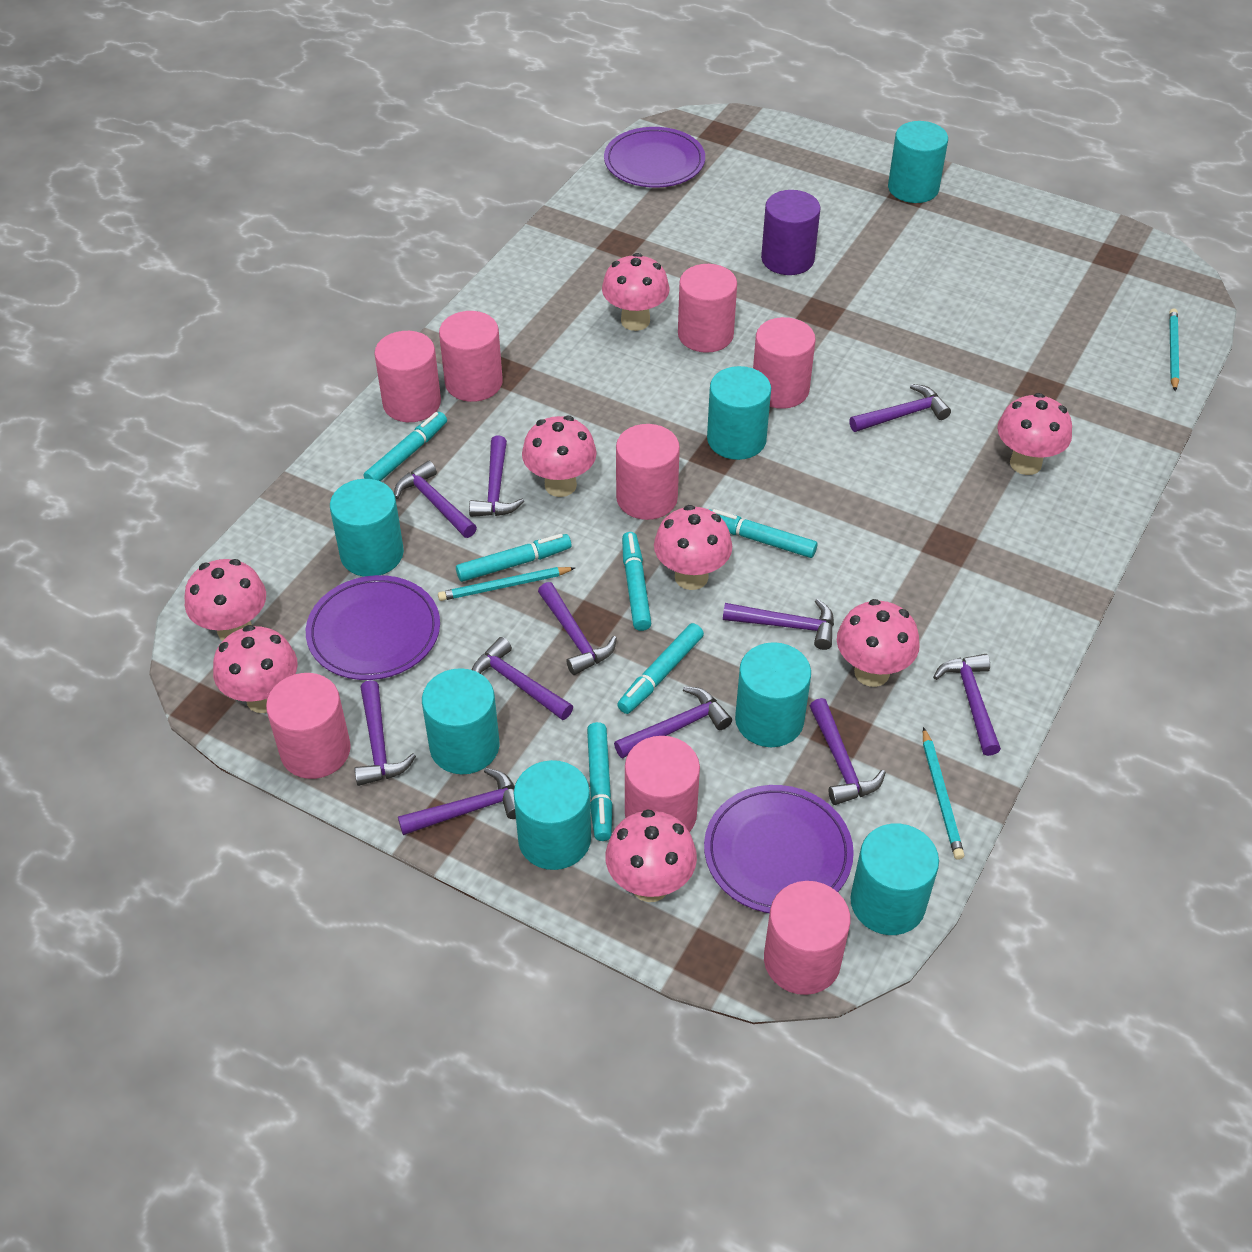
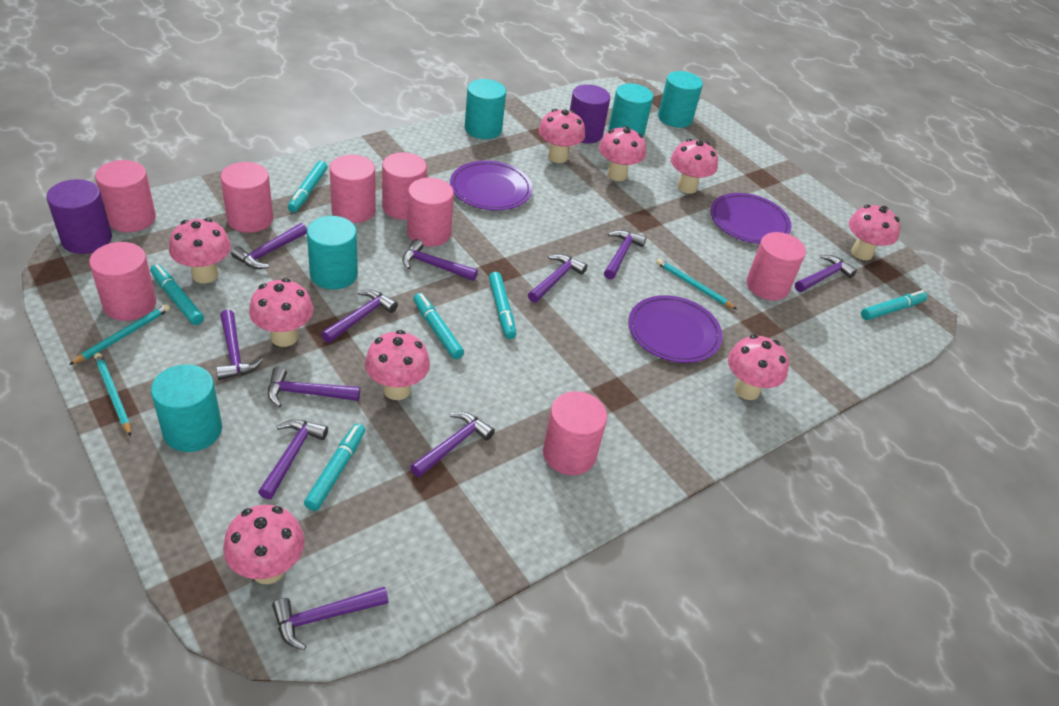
pink mushroom: 8 -> 9
purple cylinder: 1 -> 2
turquoise cylinder: 7 -> 5

